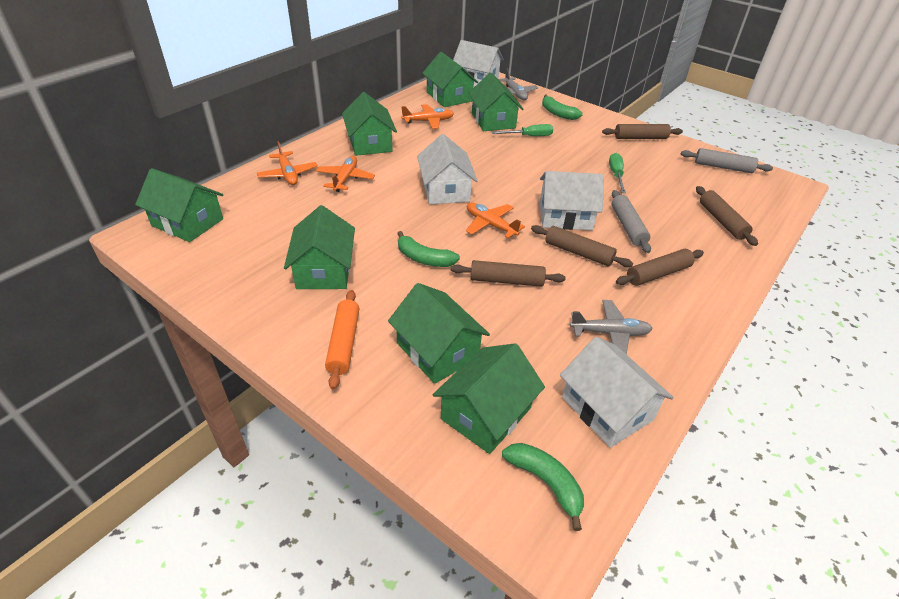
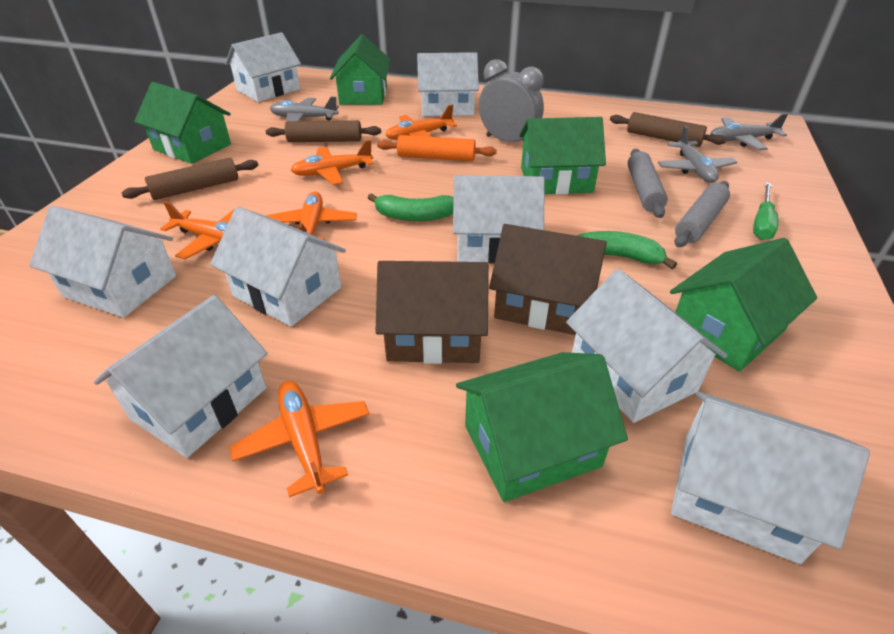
brown house: 0 -> 2
brown rolling pin: 5 -> 3
green banana: 3 -> 2
green house: 7 -> 5
green screwdriver: 2 -> 1
grey clock: 0 -> 1
grey plane: 2 -> 3
orange plane: 4 -> 5
white house: 4 -> 8

